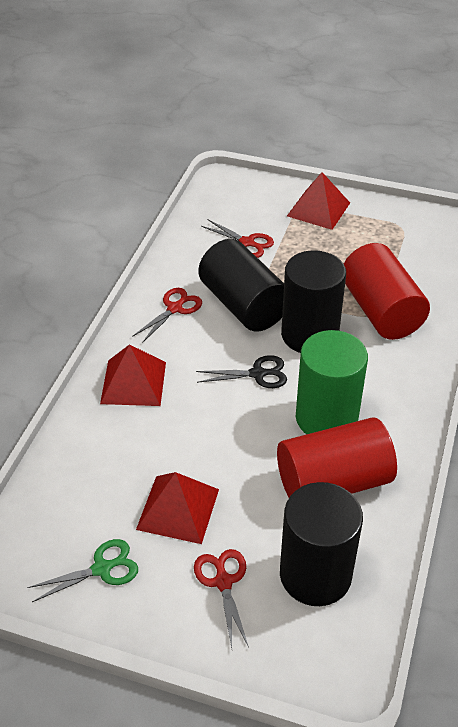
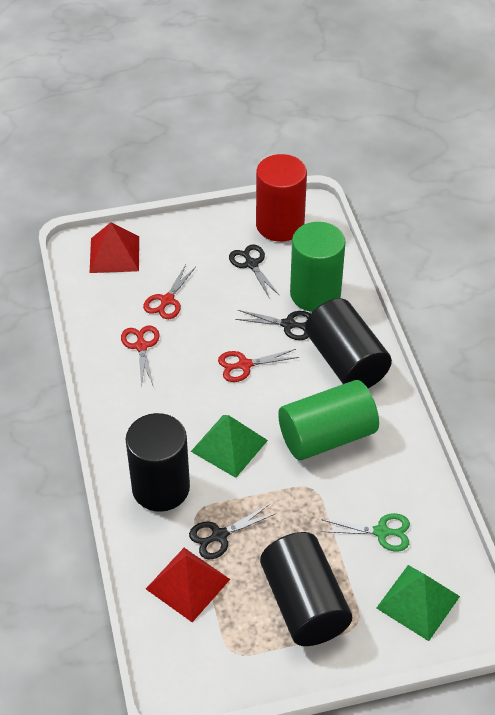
black scissors: 1 -> 3
green cylinder: 1 -> 2
green pyramid: 0 -> 2
red cylinder: 2 -> 1
red pyramid: 3 -> 2

